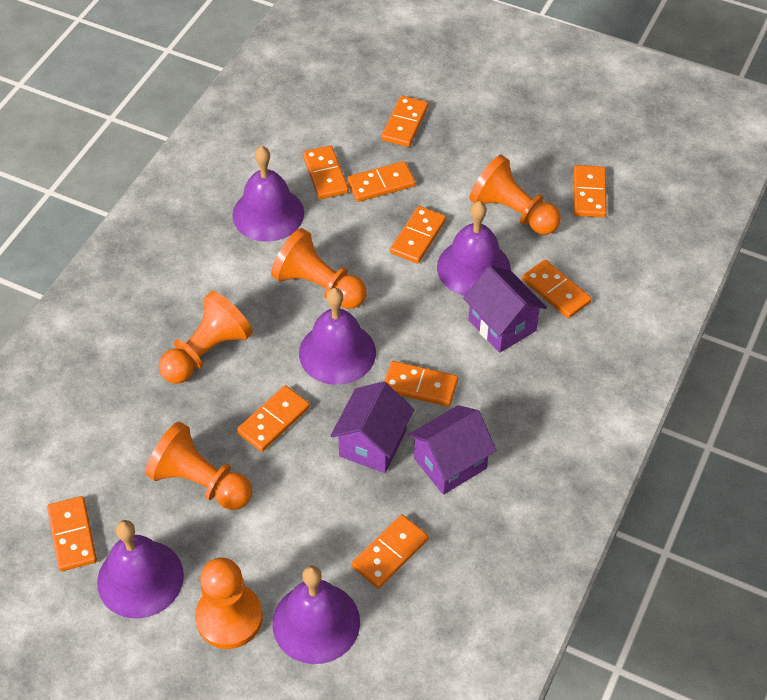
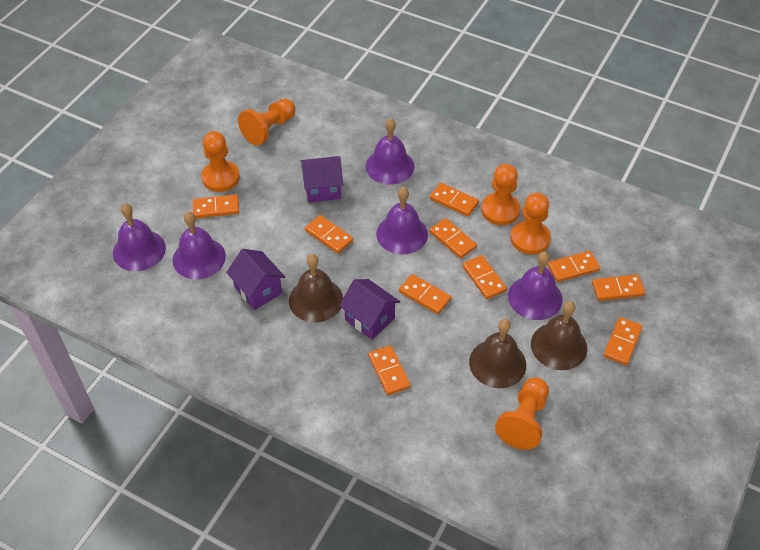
brown bell: 0 -> 3

